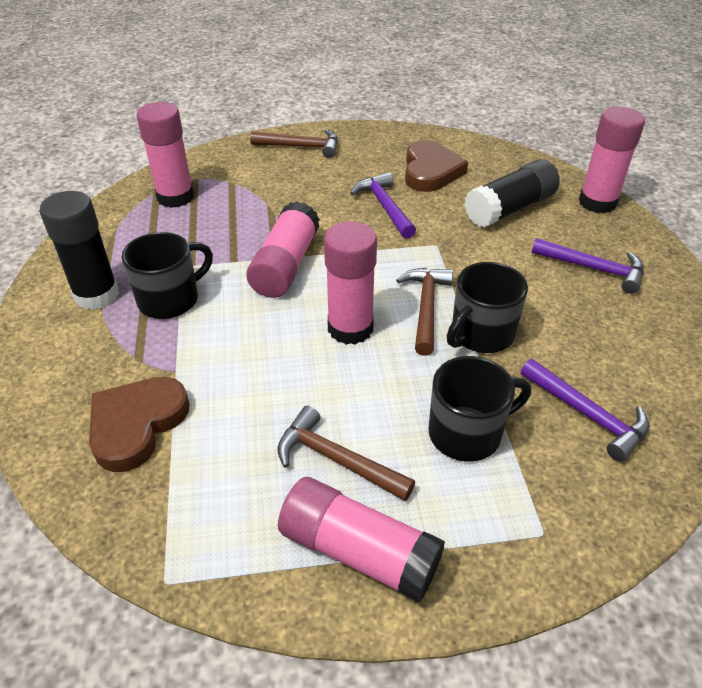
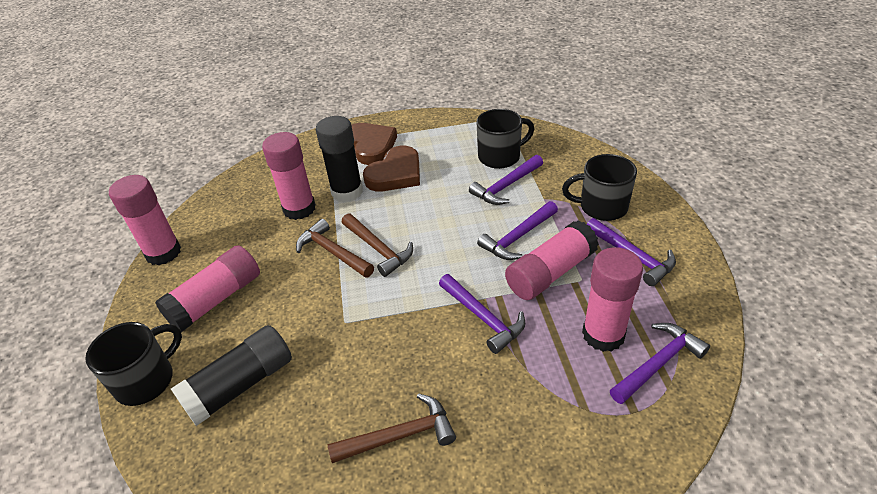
purple hammer: 3 -> 5

